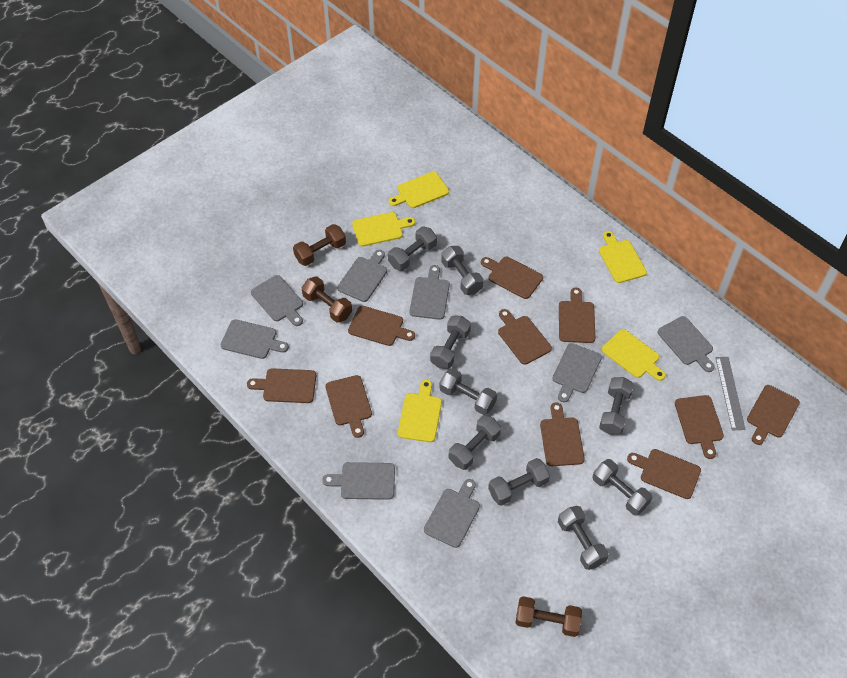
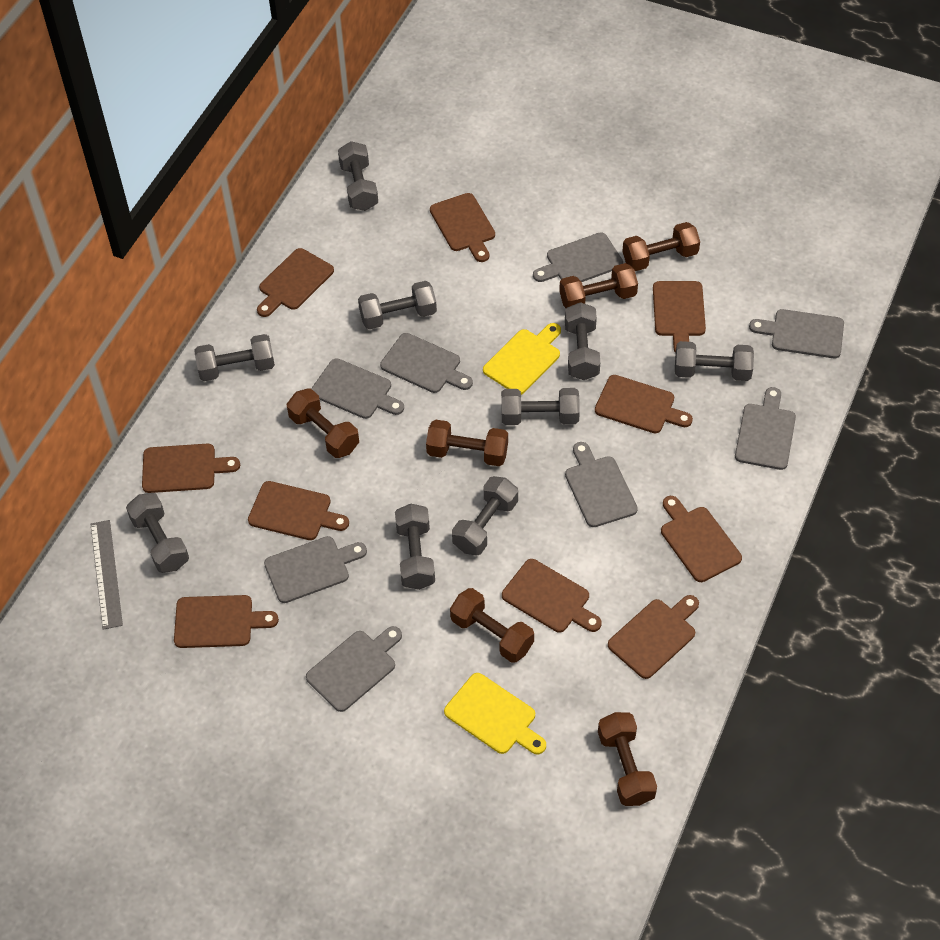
brown dumbbell: 3 -> 6
yellow cutting board: 5 -> 2

